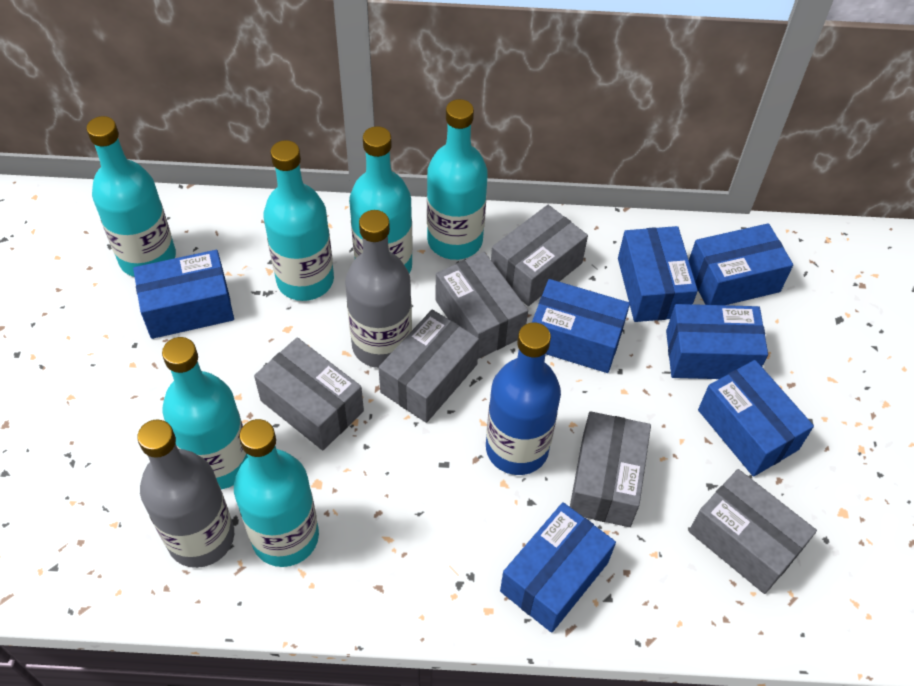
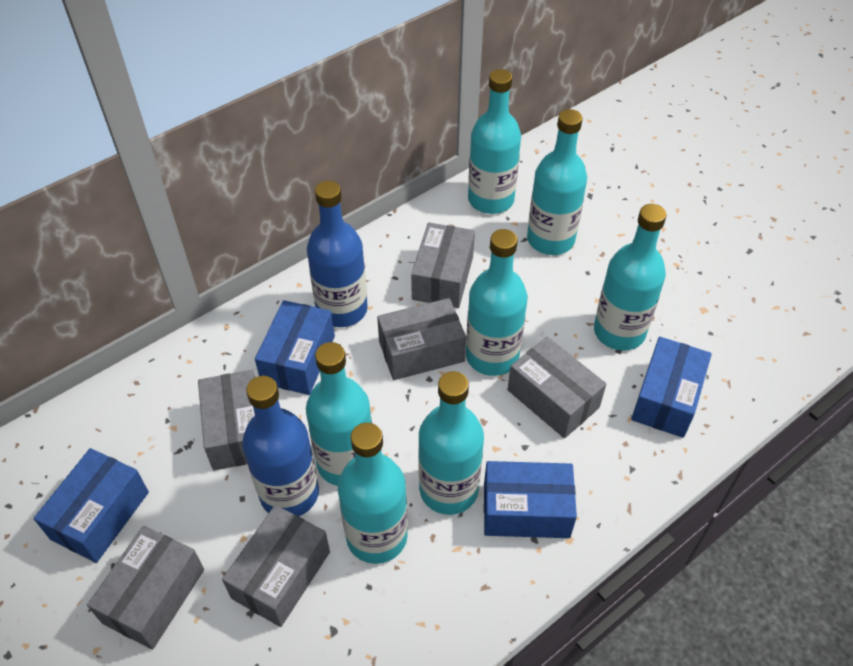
blue bottle: 1 -> 2
blue box: 7 -> 4
grey bottle: 2 -> 0
turquoise bottle: 6 -> 7

